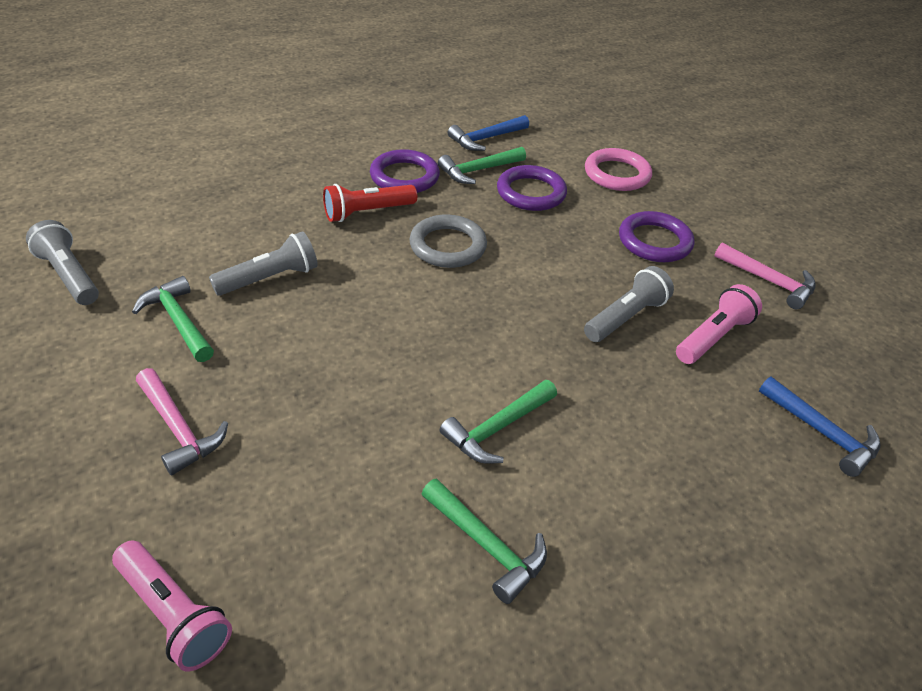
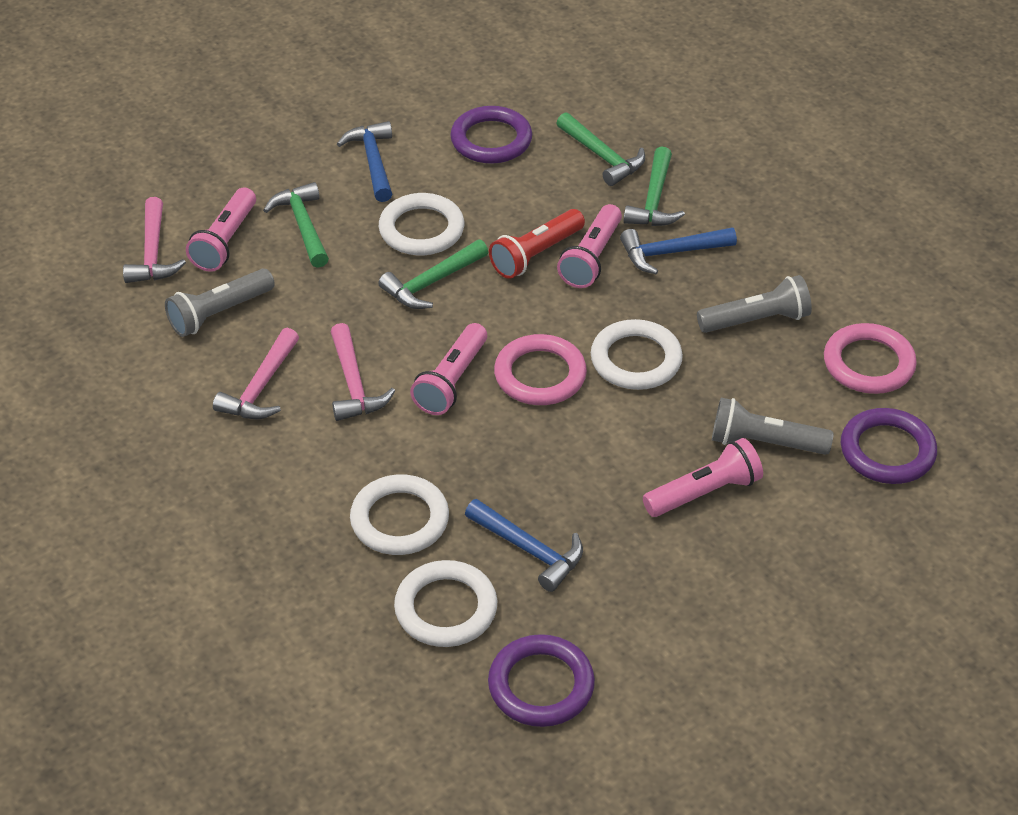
blue hammer: 2 -> 3
grey ring: 1 -> 0
pink flashlight: 2 -> 4
pink hammer: 2 -> 3
pink ring: 1 -> 2
white ring: 0 -> 4

